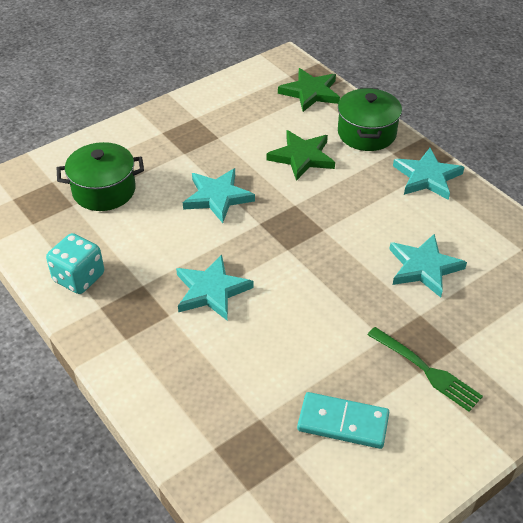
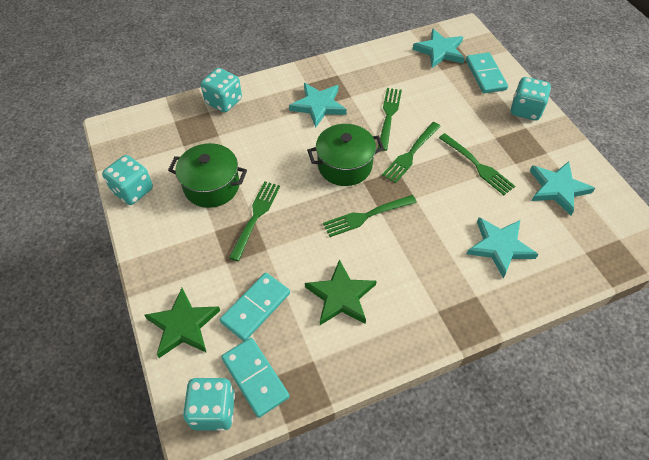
green fork: 1 -> 5
turquoise dice: 1 -> 4
turquoise domino: 1 -> 3

